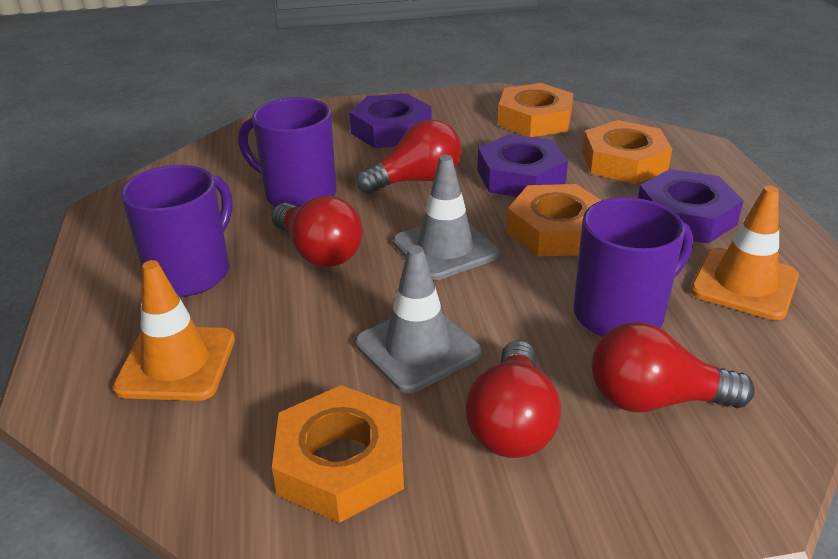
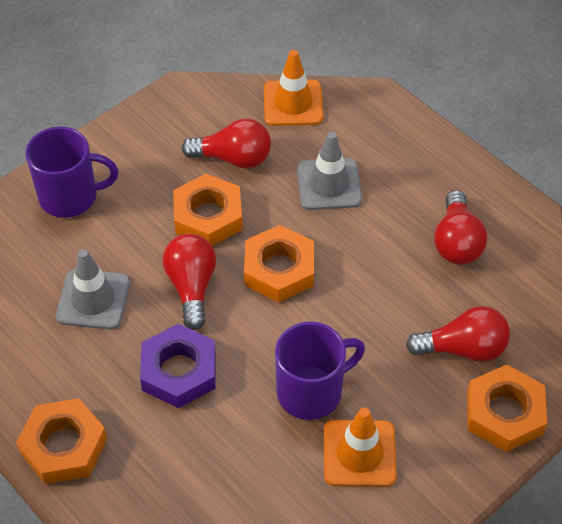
purple mug: 3 -> 2
purple nut: 3 -> 1

